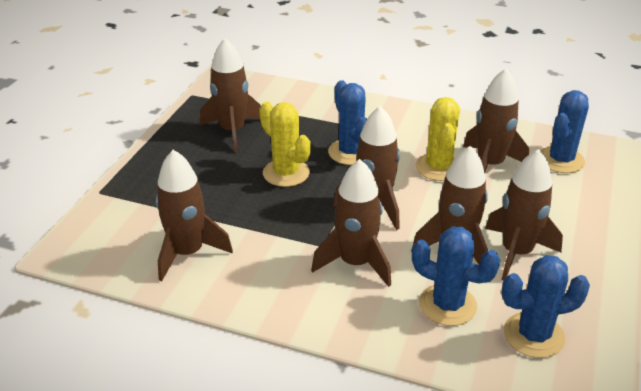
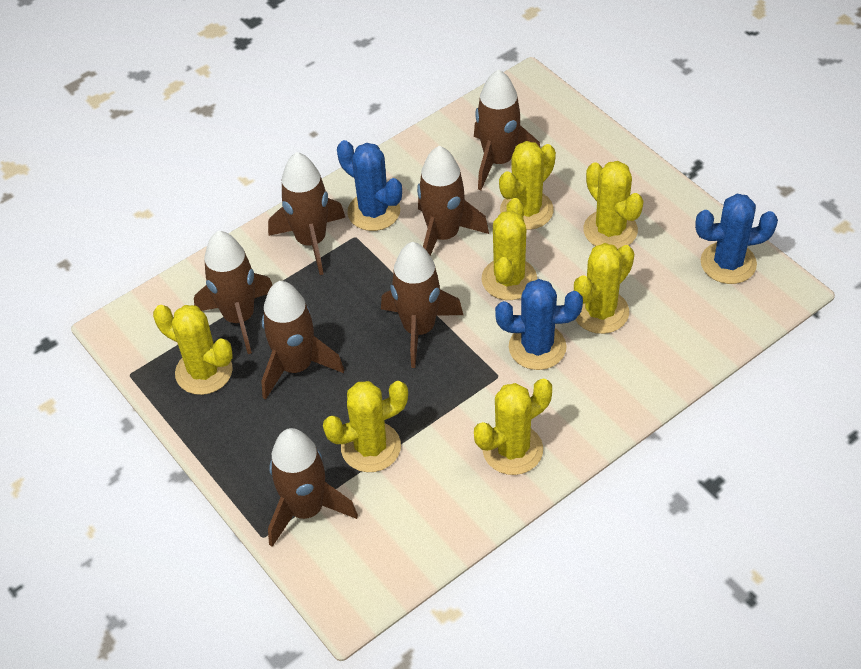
blue cactus: 4 -> 3
yellow cactus: 2 -> 7

